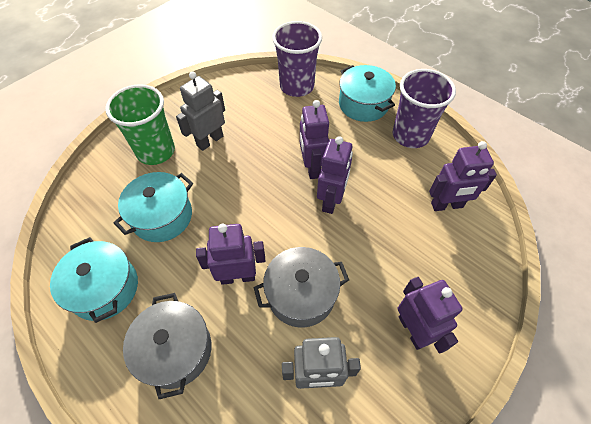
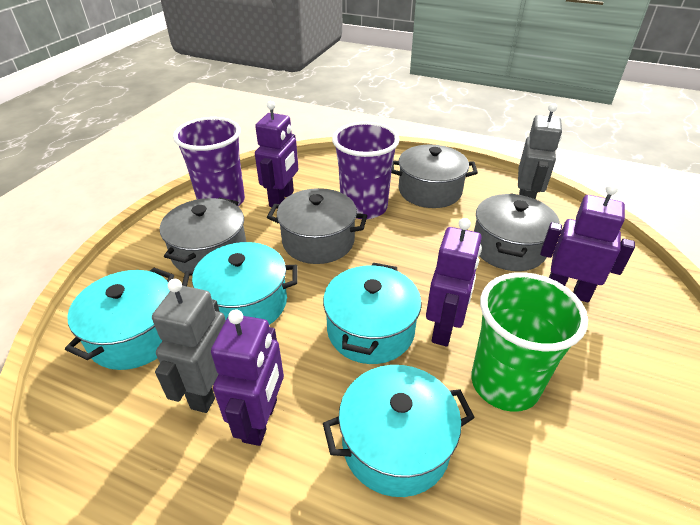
grey pot: 2 -> 4
purple robot: 5 -> 4
turquoise pot: 3 -> 4

